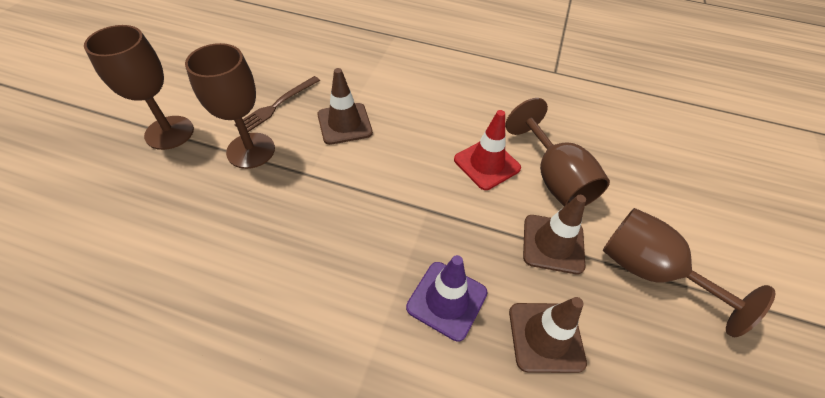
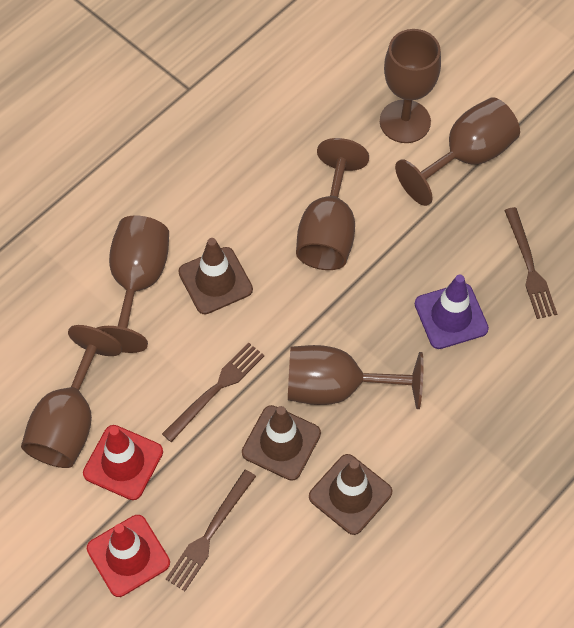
brown fork: 1 -> 3
brown goblet: 4 -> 6
red traffic cone: 1 -> 2

